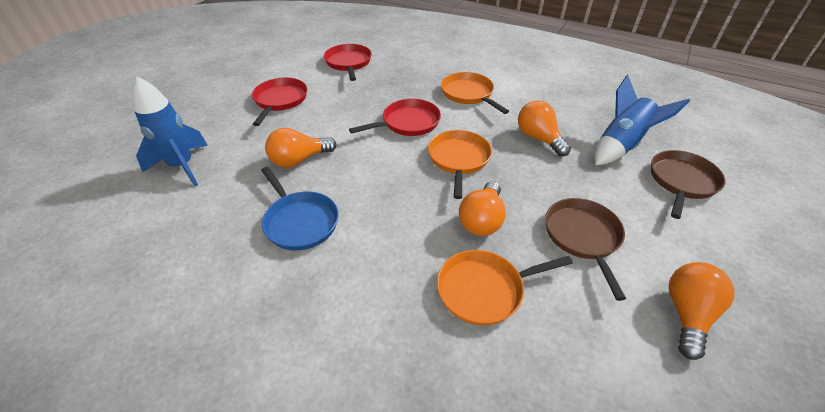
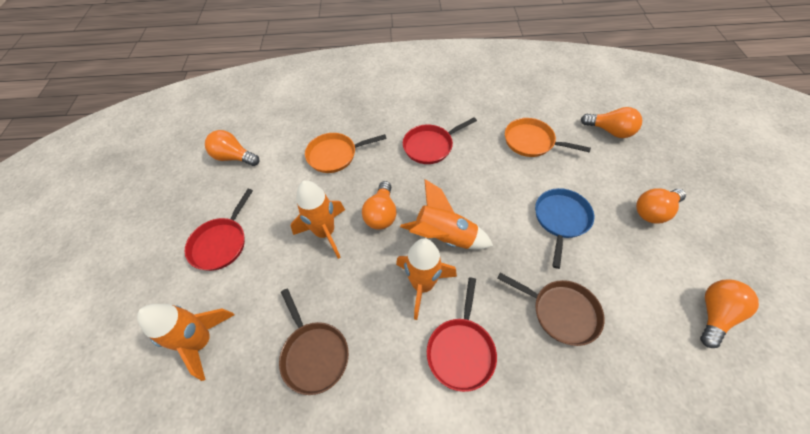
blue rocket: 2 -> 0
orange light bulb: 4 -> 5
orange pan: 3 -> 2
orange rocket: 0 -> 4

